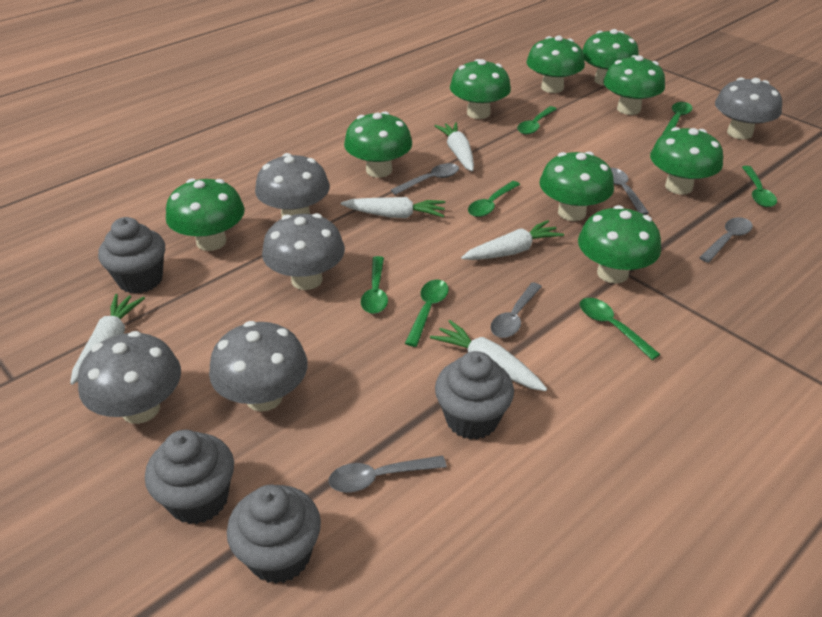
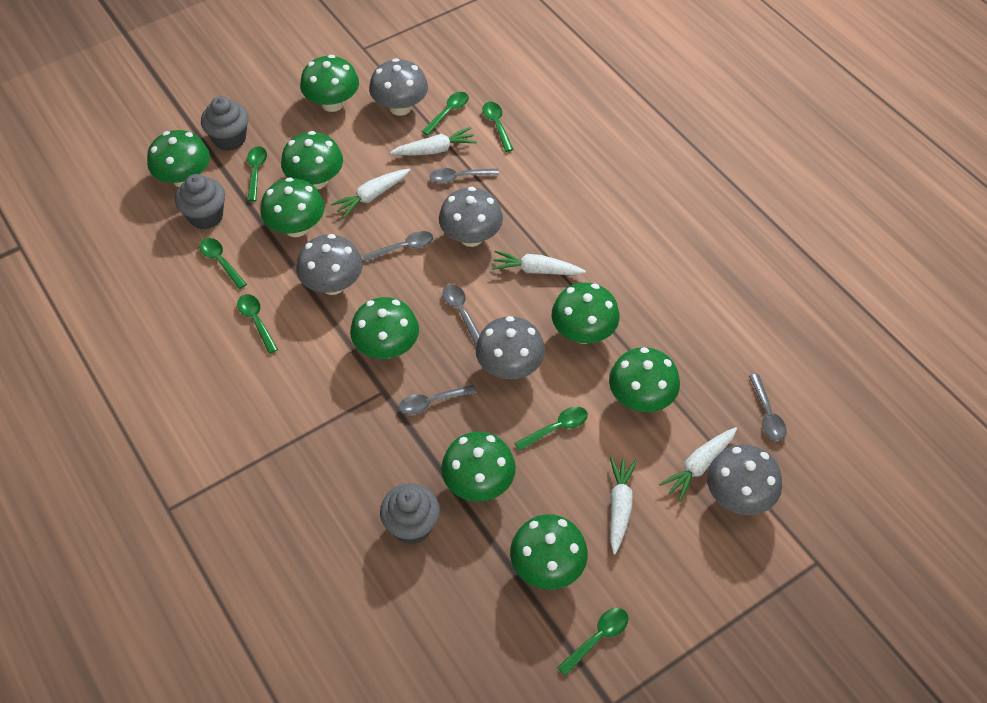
grey cupcake: 4 -> 3

